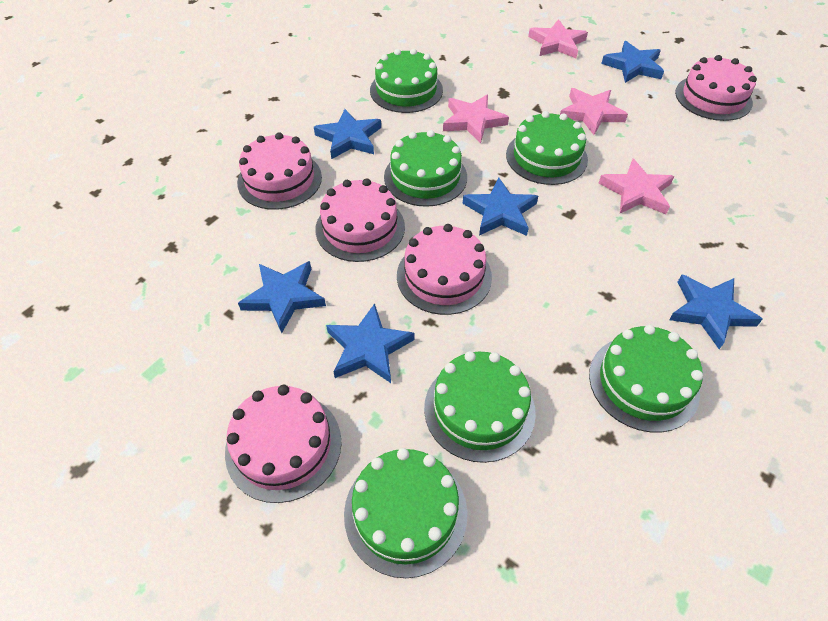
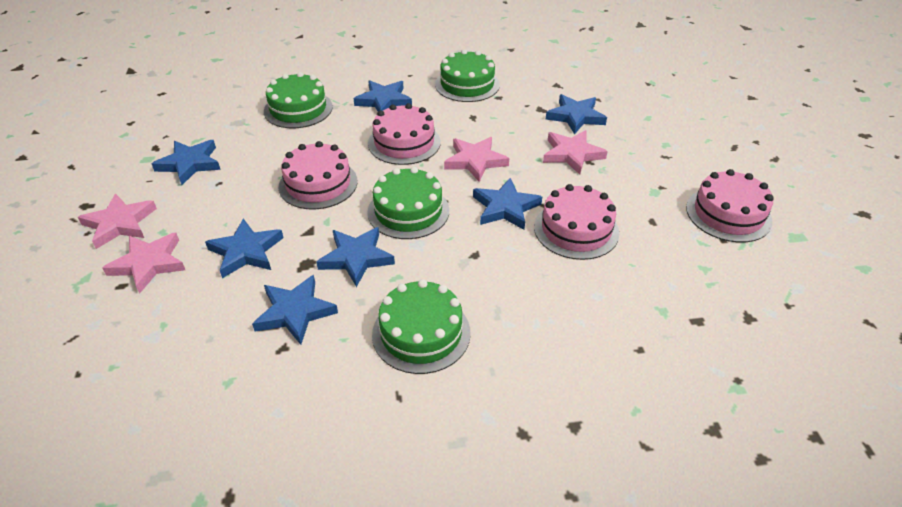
blue star: 6 -> 7
green cake: 6 -> 4
pink cake: 5 -> 4

